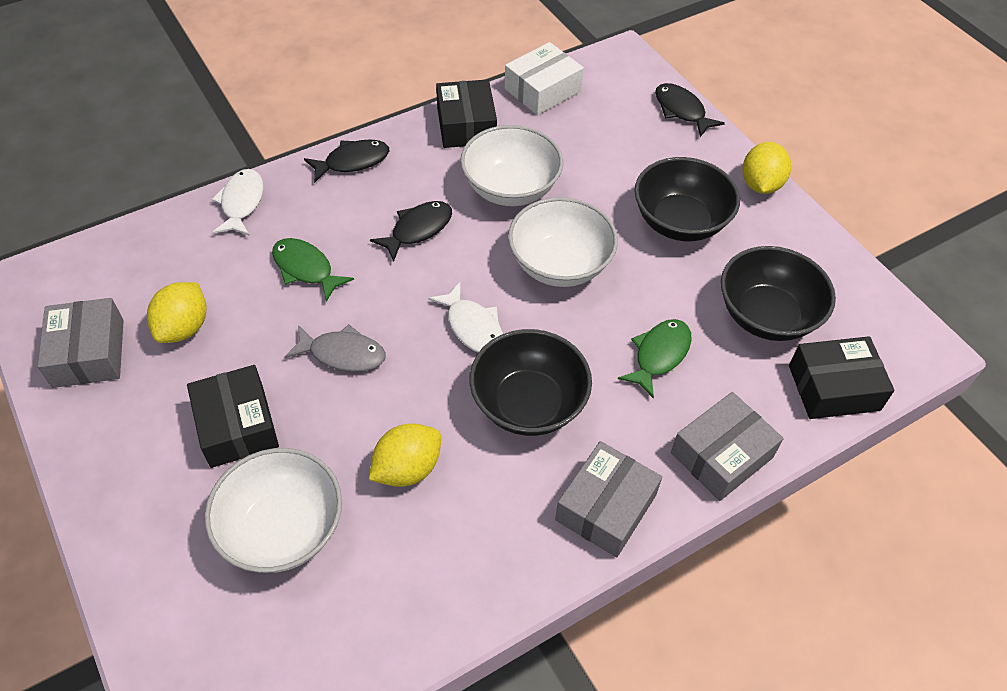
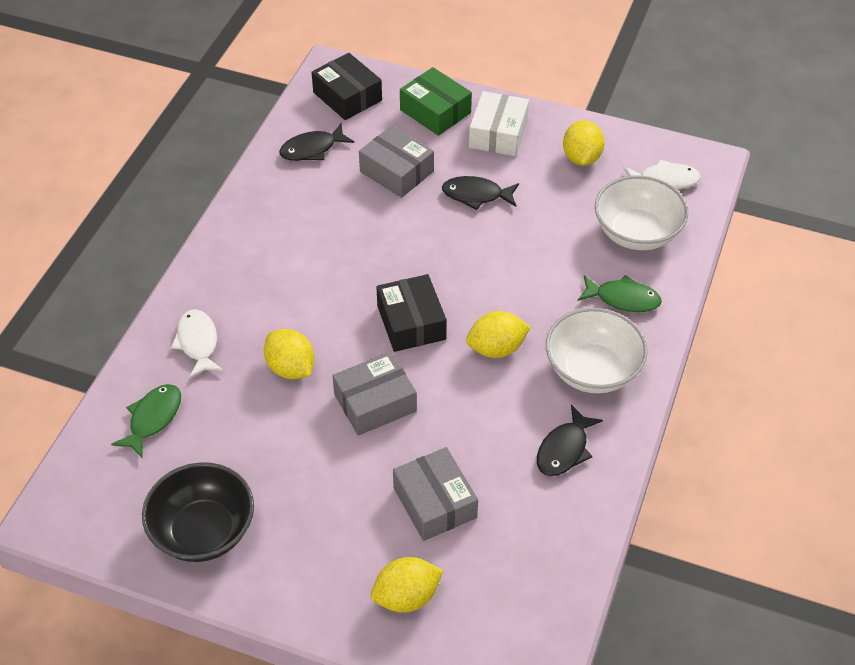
black bowl: 3 -> 1
black box: 3 -> 2
green box: 0 -> 1
grey fish: 1 -> 0
white bowl: 3 -> 2
yellow lemon: 3 -> 4

